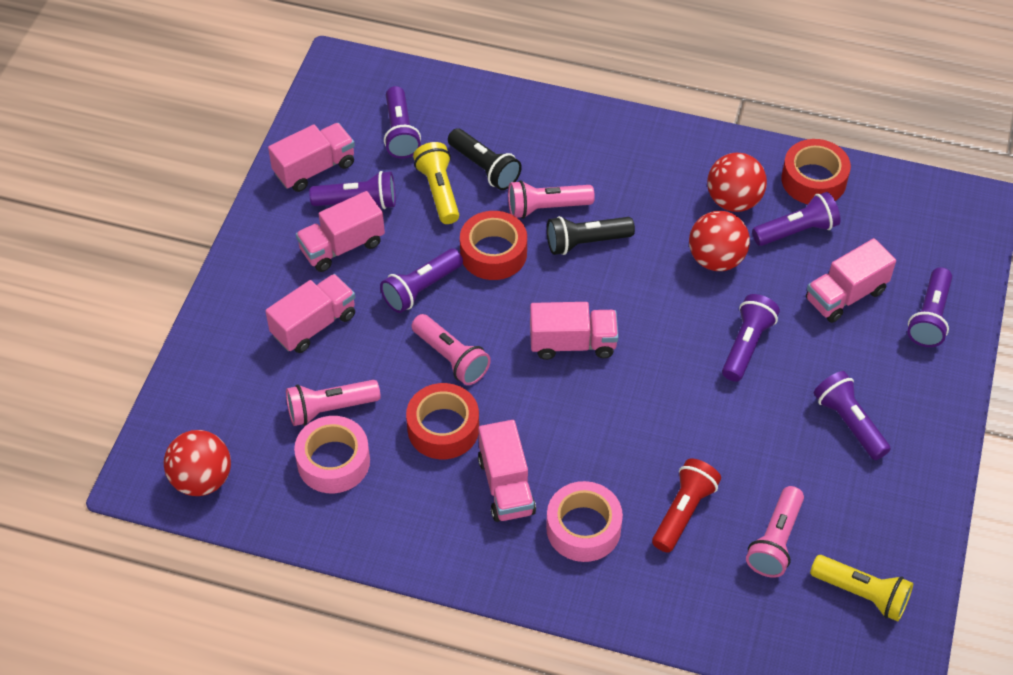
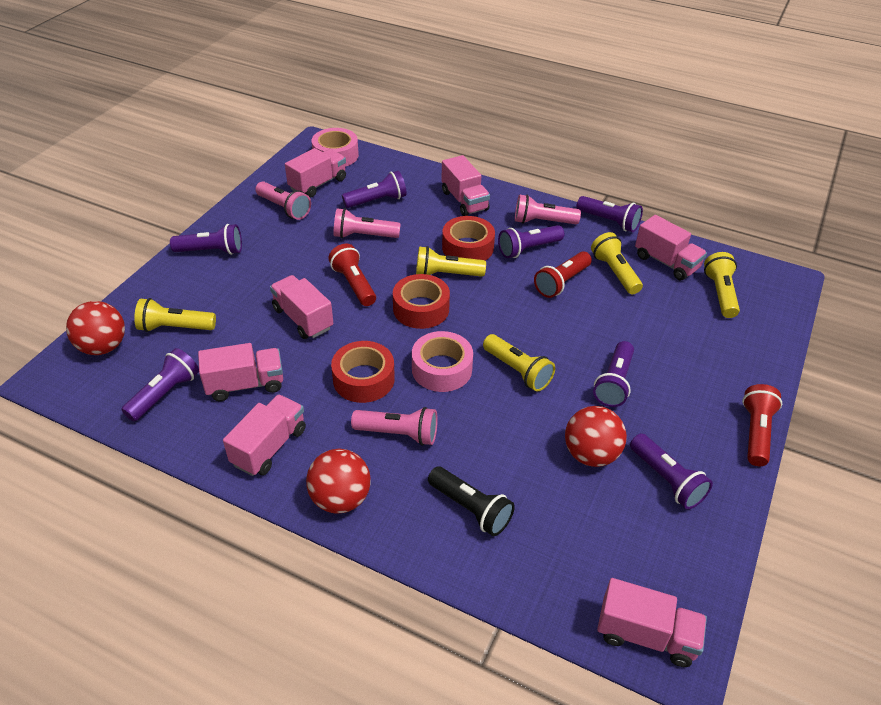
black flashlight: 2 -> 1
pink truck: 6 -> 7
red flashlight: 1 -> 3
yellow flashlight: 2 -> 5

